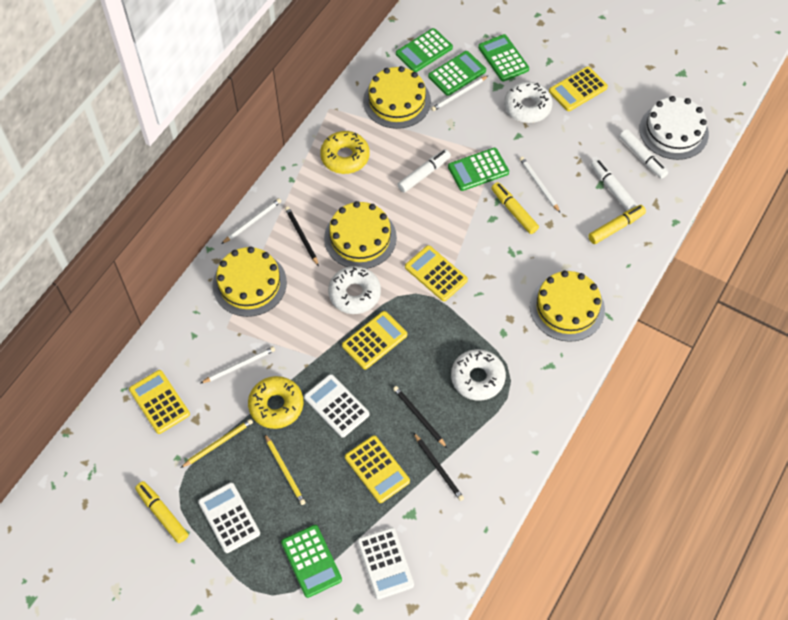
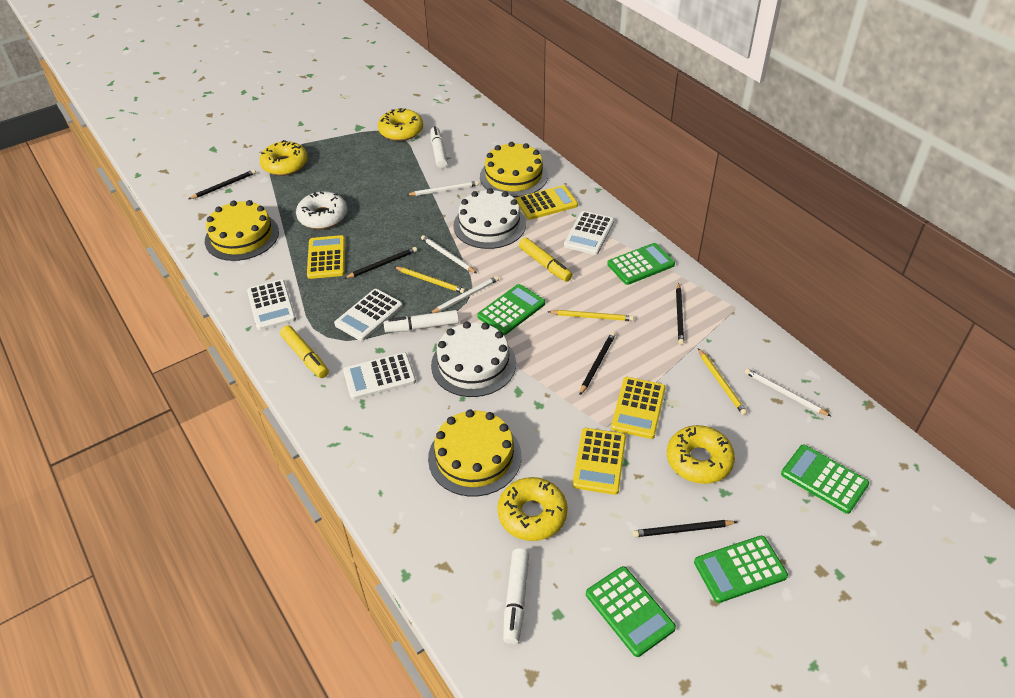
black pencil: 3 -> 5
white cake: 1 -> 2
white calculator: 3 -> 4
white donut: 3 -> 1
yellow cake: 4 -> 3
yellow calculator: 5 -> 4
yellow donut: 2 -> 4
yellow marker: 3 -> 2
yellow pencil: 2 -> 3

